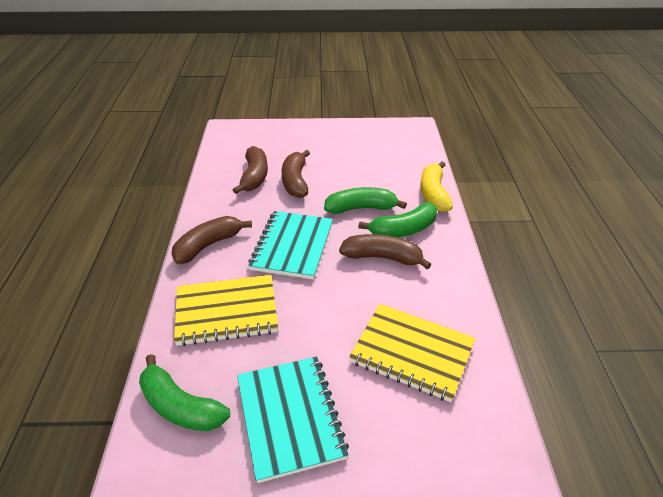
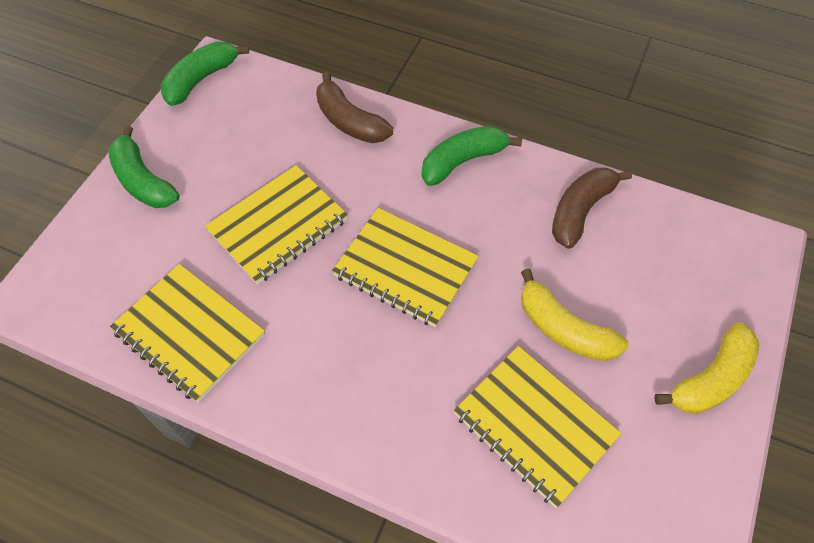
brown banana: 4 -> 2
turquoise notebook: 2 -> 0
yellow banana: 1 -> 2
yellow notebook: 2 -> 4

